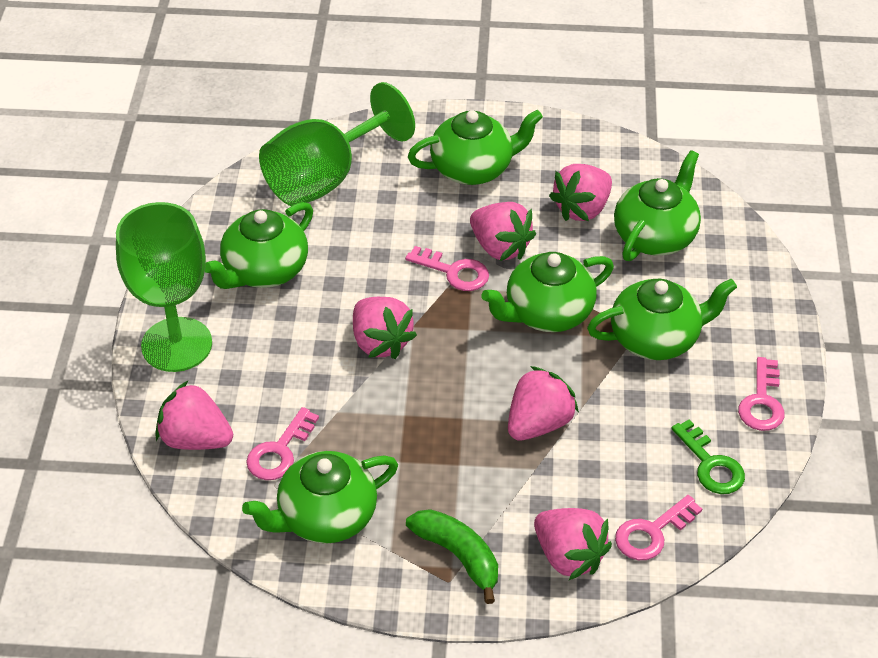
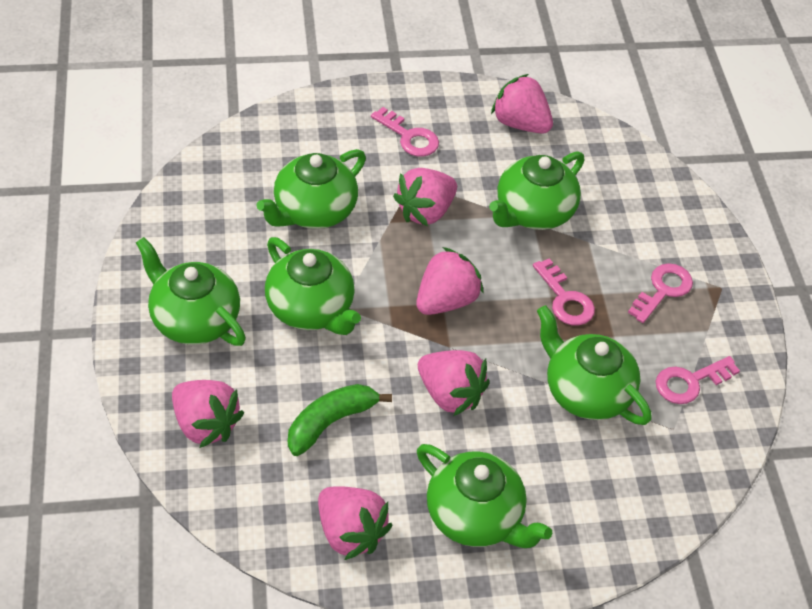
green goblet: 2 -> 0
green key: 1 -> 0

